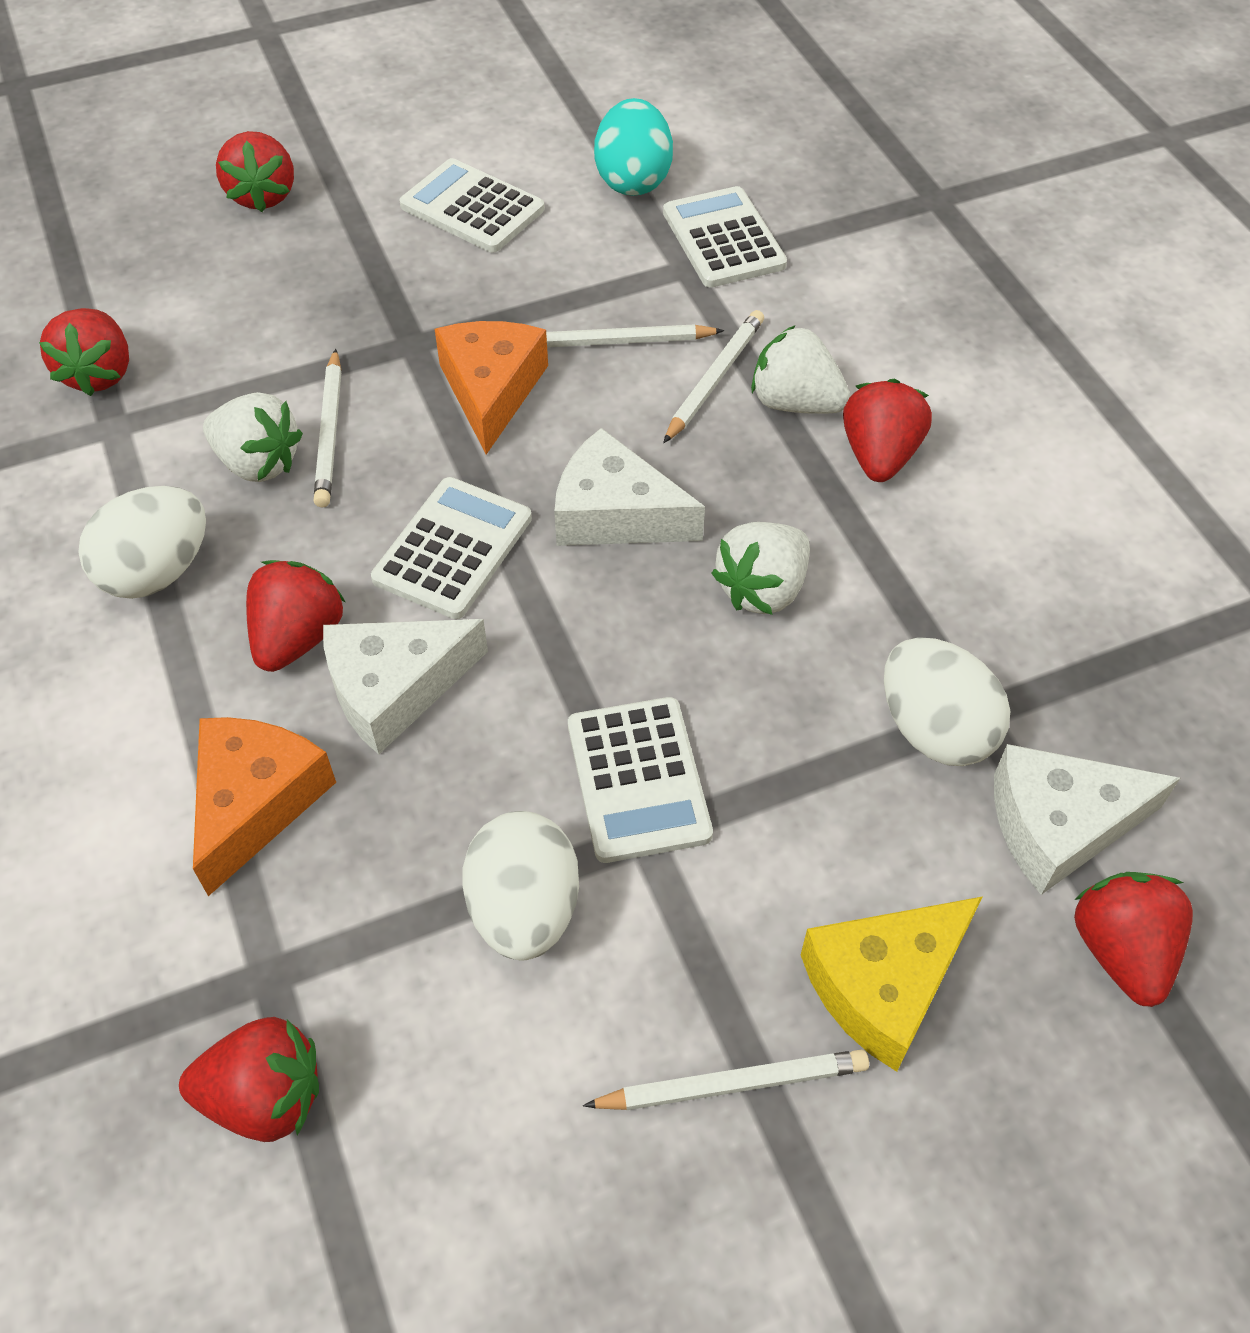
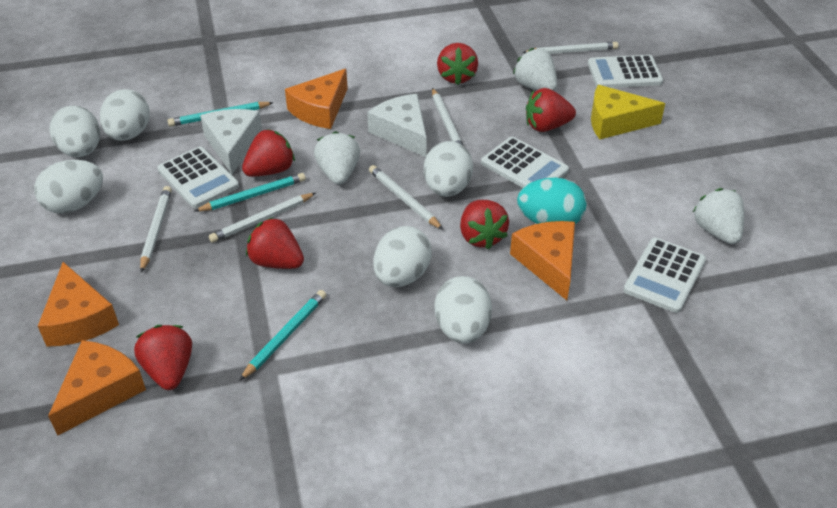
orange cheese: 2 -> 4
turquoise pencil: 0 -> 3
white cheese: 3 -> 2
white egg: 3 -> 6
white pencil: 4 -> 5

